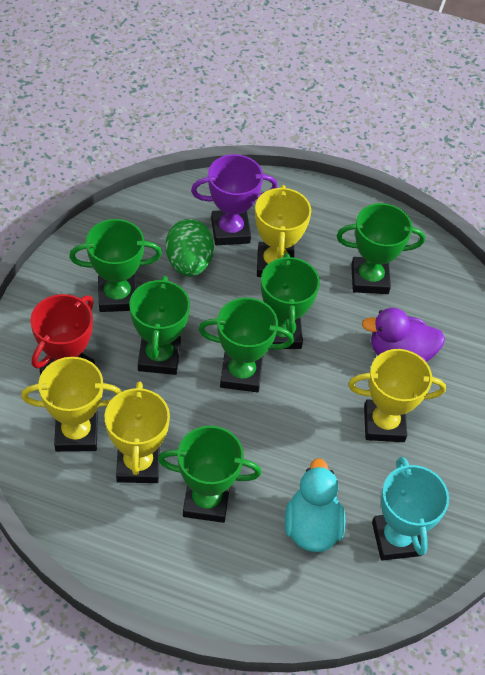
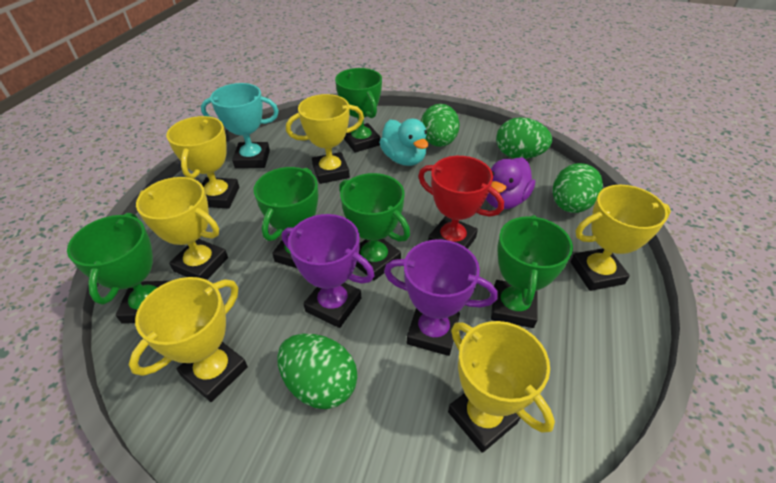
green egg: 1 -> 4
green trophy: 6 -> 5
purple trophy: 1 -> 2
yellow trophy: 4 -> 6

